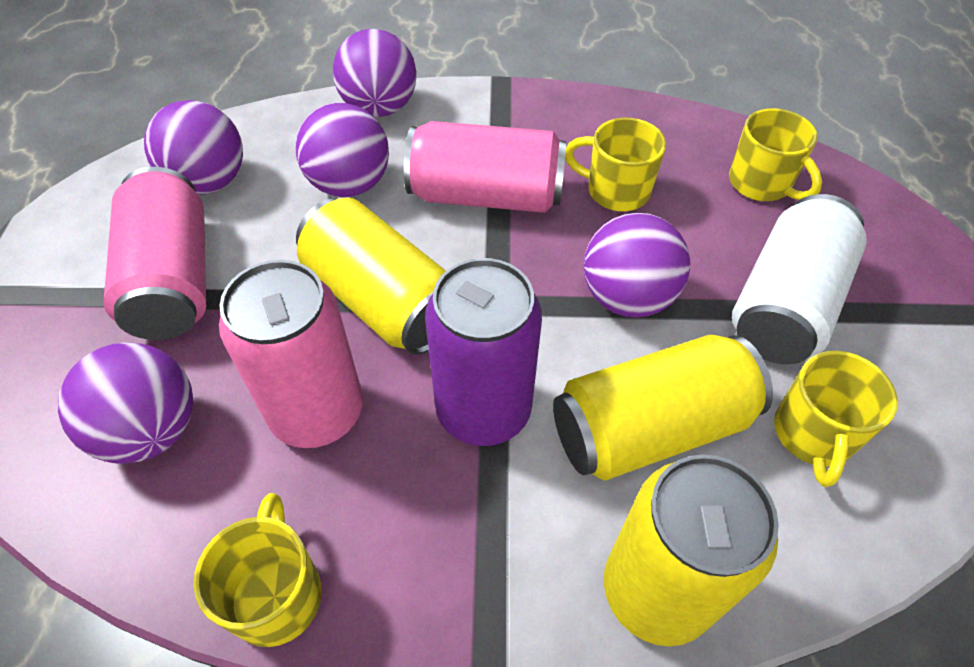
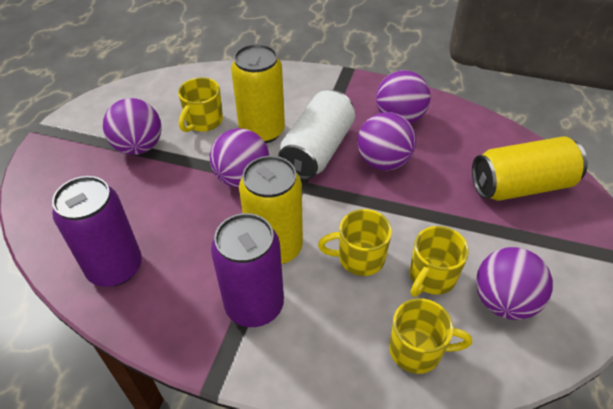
pink can: 3 -> 0
purple can: 1 -> 2

